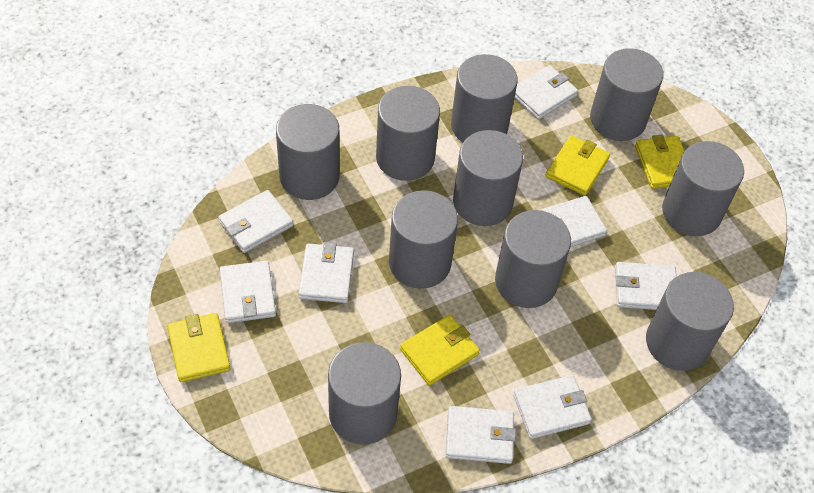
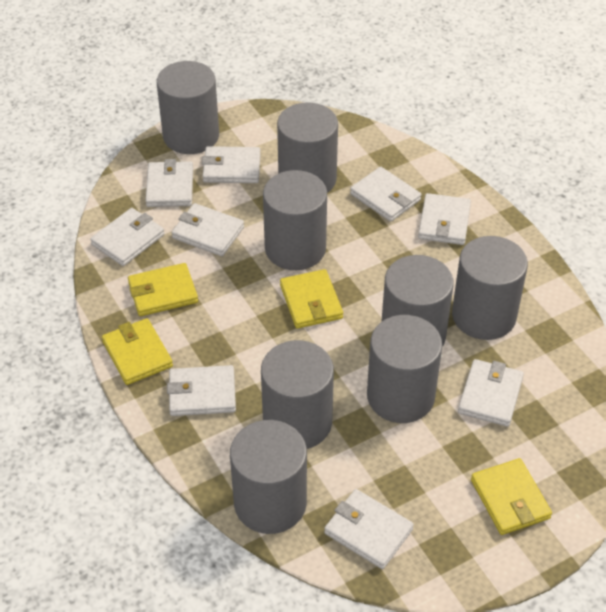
grey cylinder: 10 -> 8
white wallet: 8 -> 9

